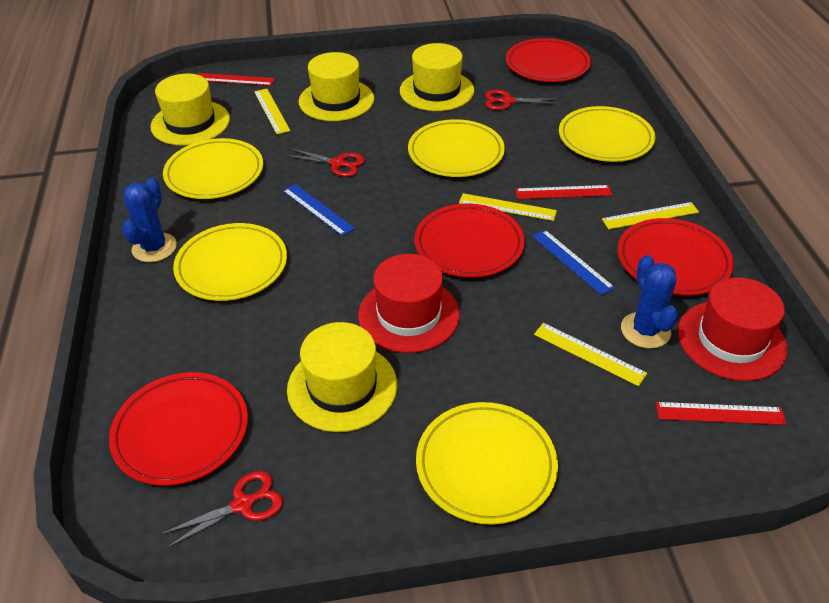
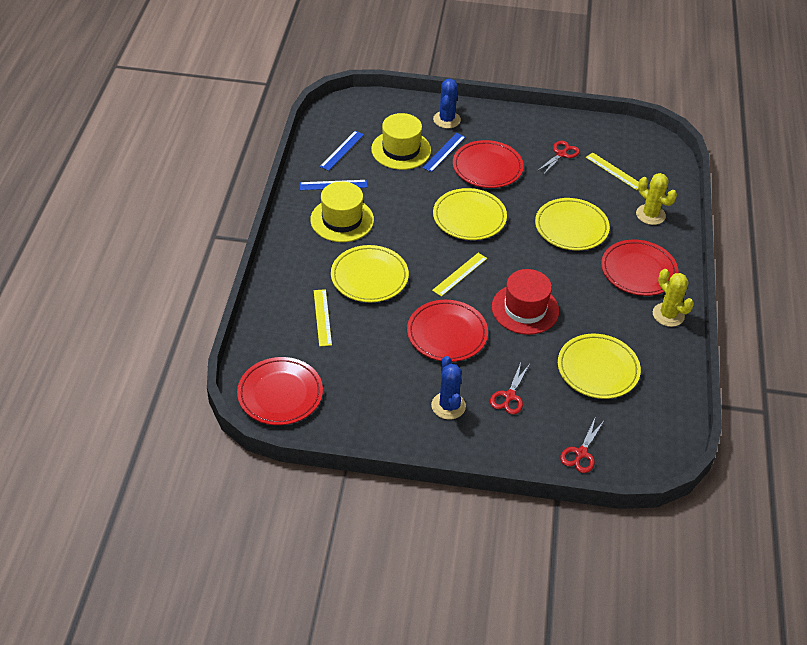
blue ruler: 2 -> 3
red hat: 2 -> 1
red ruler: 3 -> 0
yellow cactus: 0 -> 2
yellow hat: 4 -> 2
yellow plate: 5 -> 4
yellow ruler: 4 -> 3

